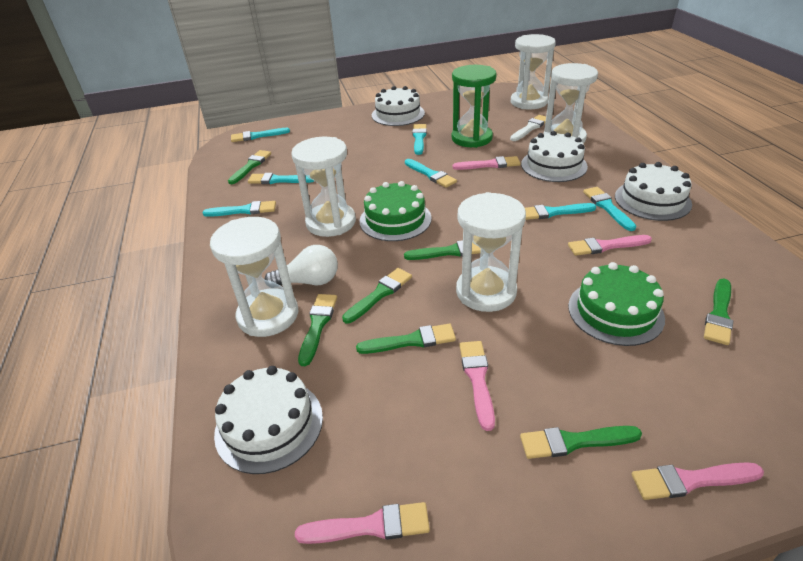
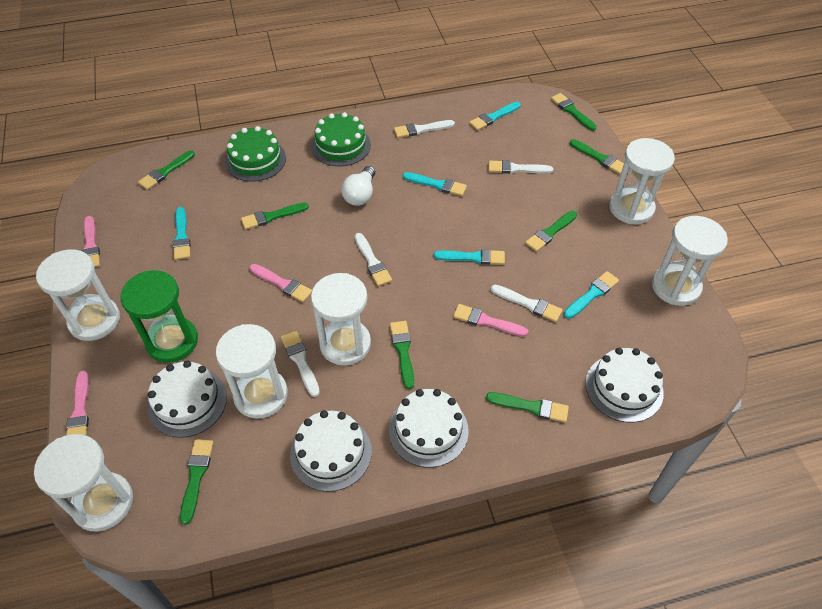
green brush: 7 -> 8
pink brush: 5 -> 4
turquoise brush: 7 -> 5
white brush: 1 -> 5
white hourglass: 5 -> 6

